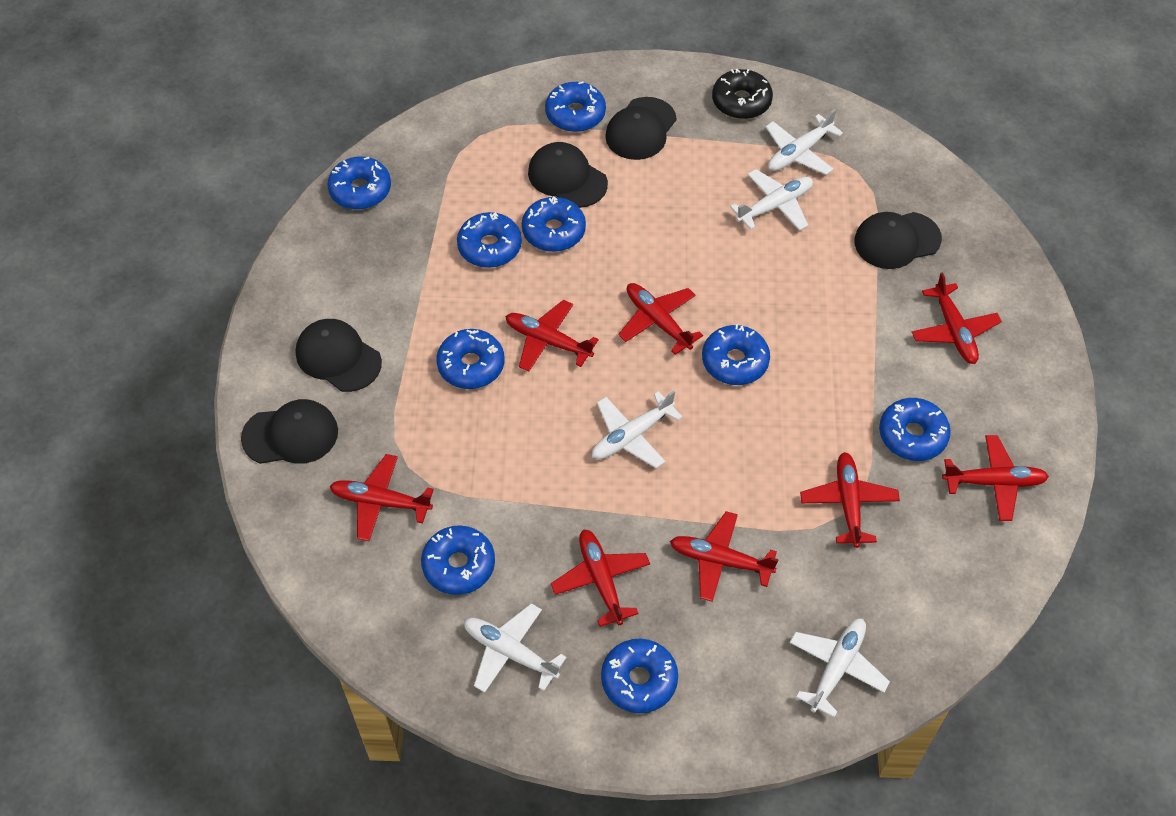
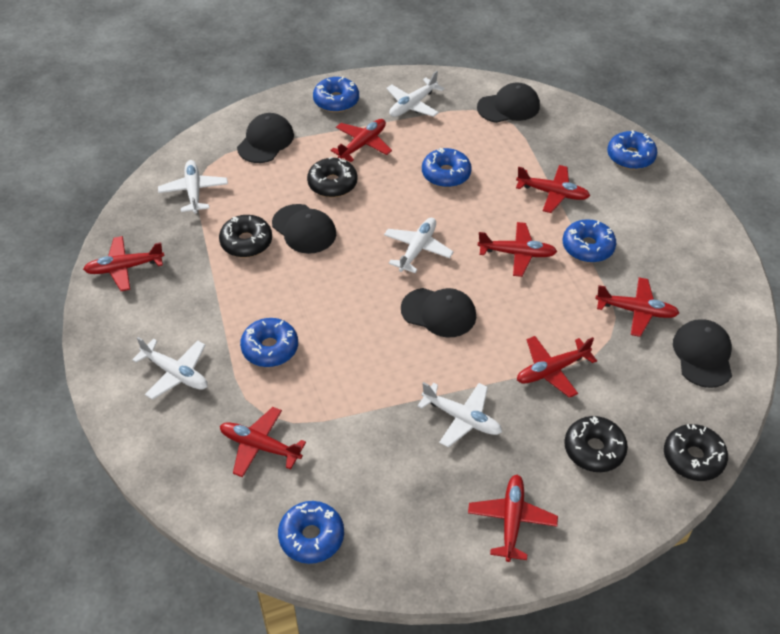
black donut: 1 -> 4
blue donut: 9 -> 6

